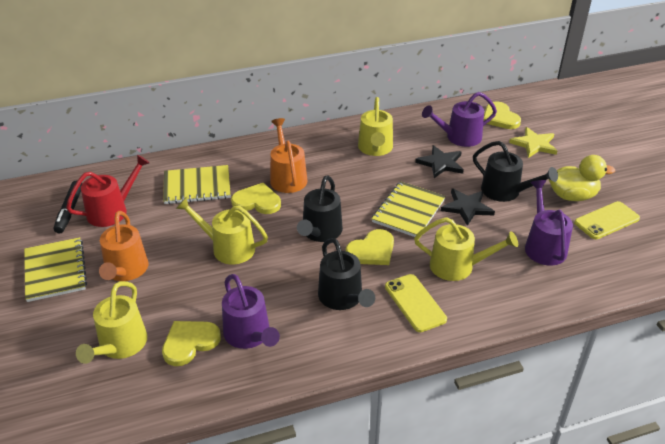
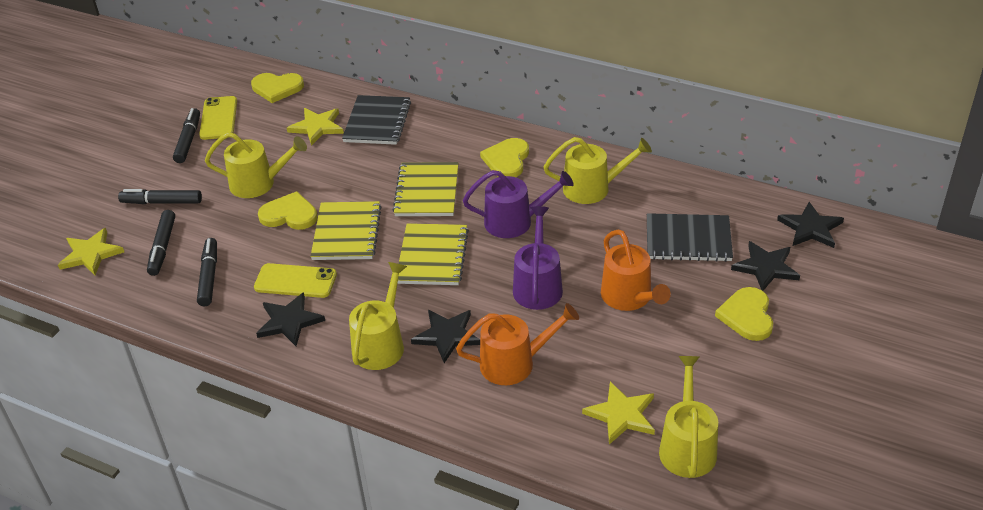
black marker: 1 -> 4
black notebook: 0 -> 2
black star: 2 -> 4
black watering can: 3 -> 0
purple watering can: 3 -> 2
red watering can: 1 -> 0
yellow duck: 1 -> 0
yellow star: 1 -> 3

